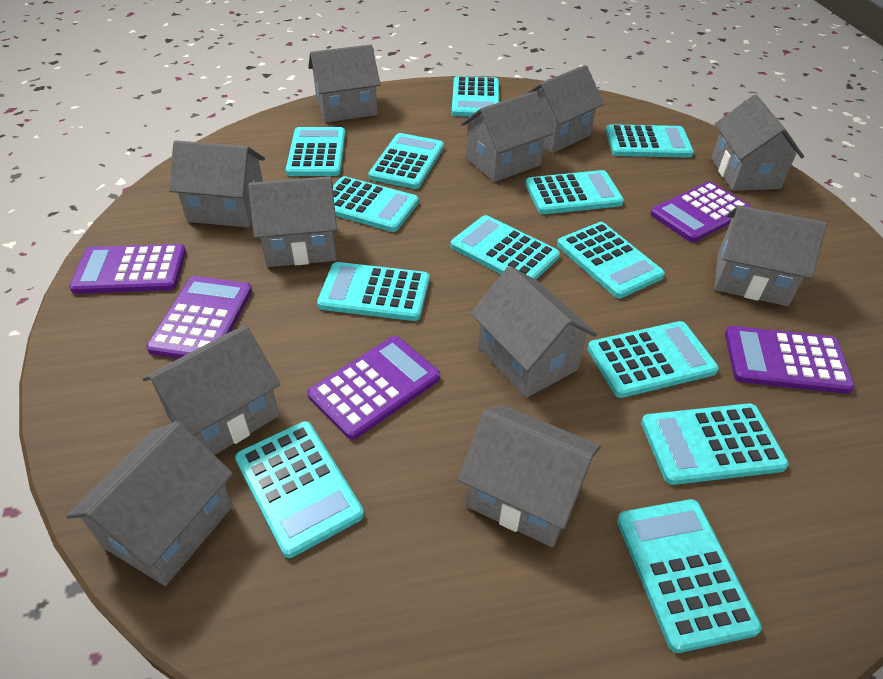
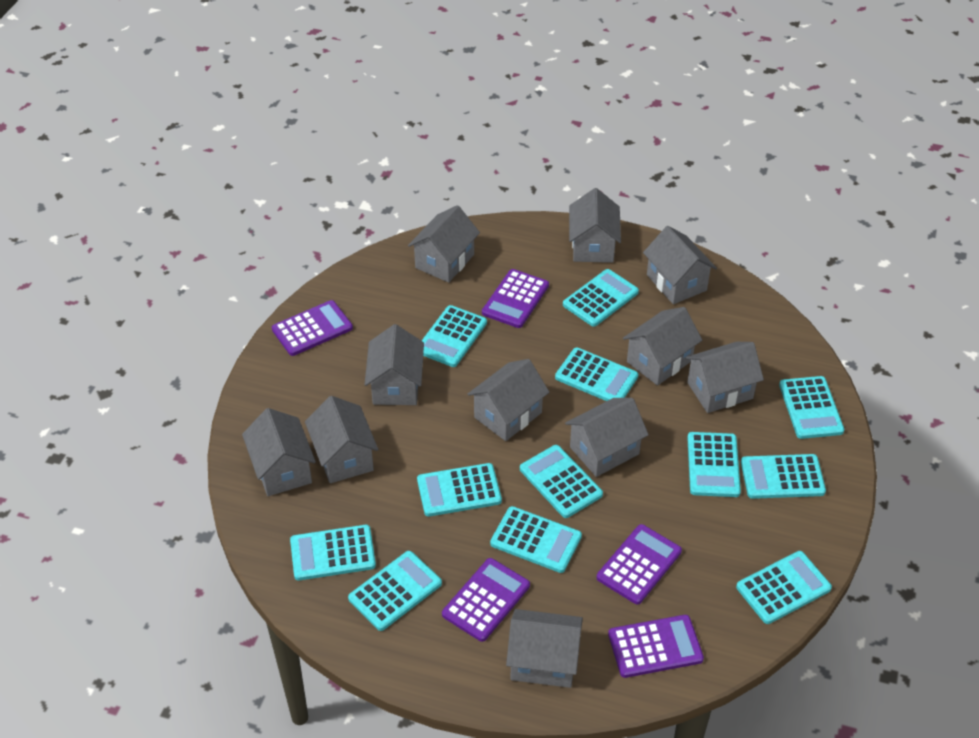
turquoise calculator: 13 -> 12

